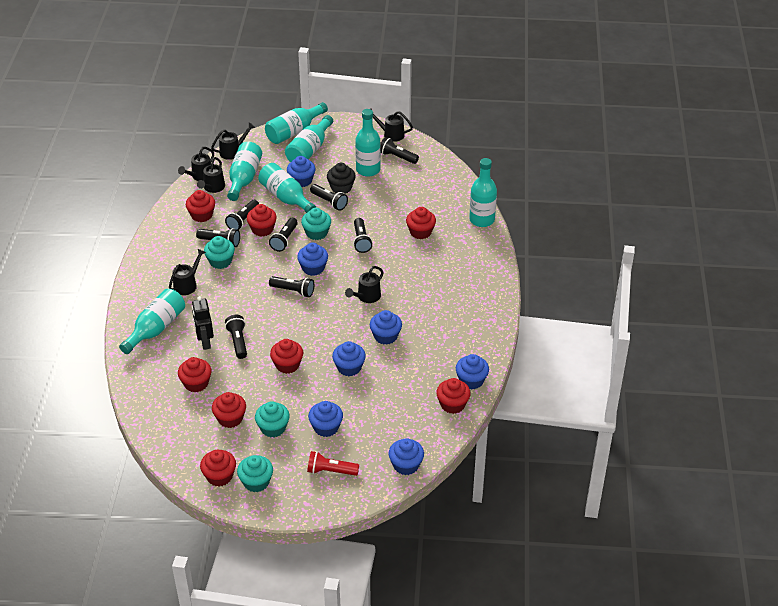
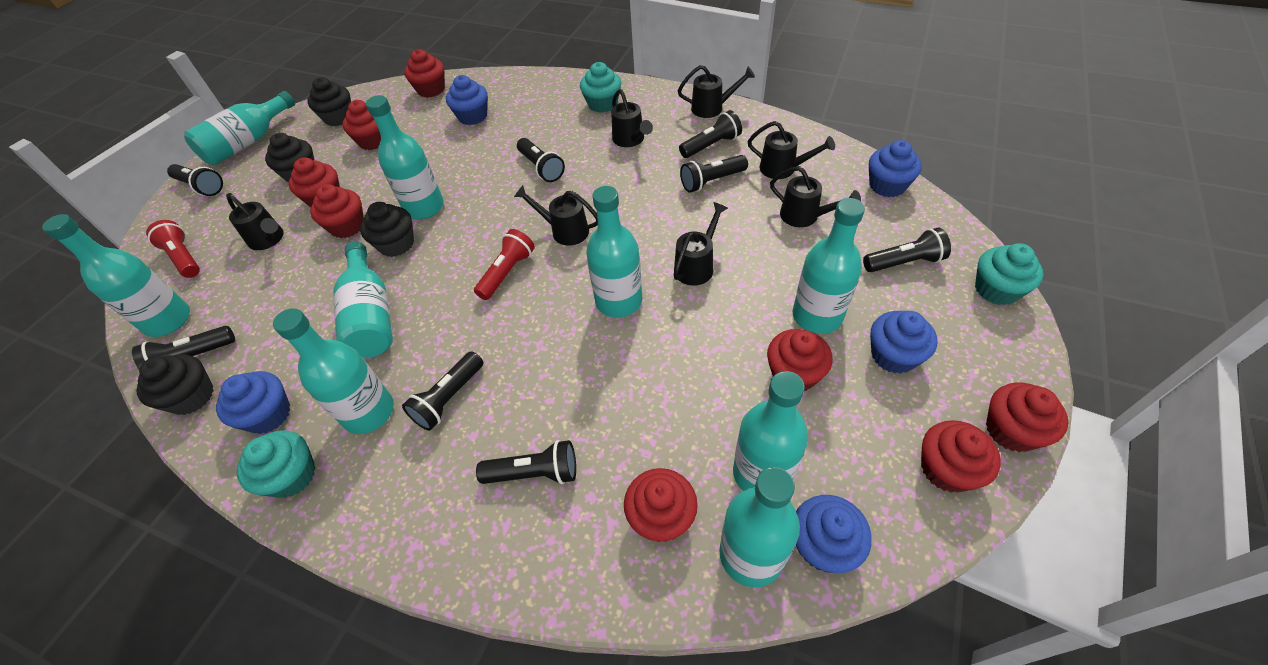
black cupcake: 1 -> 4
black robot: 1 -> 0
black watering can: 6 -> 7
blue cupcake: 7 -> 5
red flashlight: 1 -> 2
turquoise bottle: 7 -> 9
turquoise cupcake: 4 -> 3

